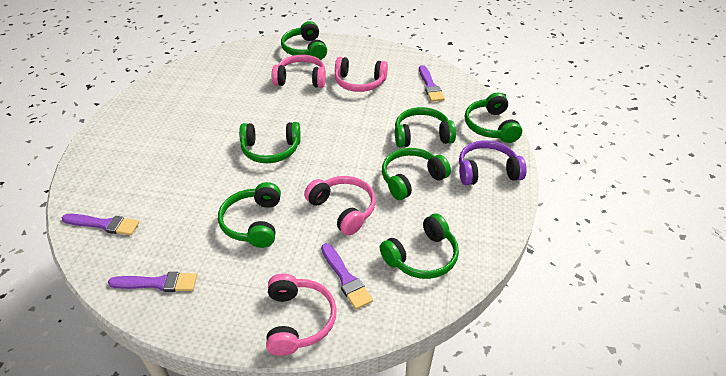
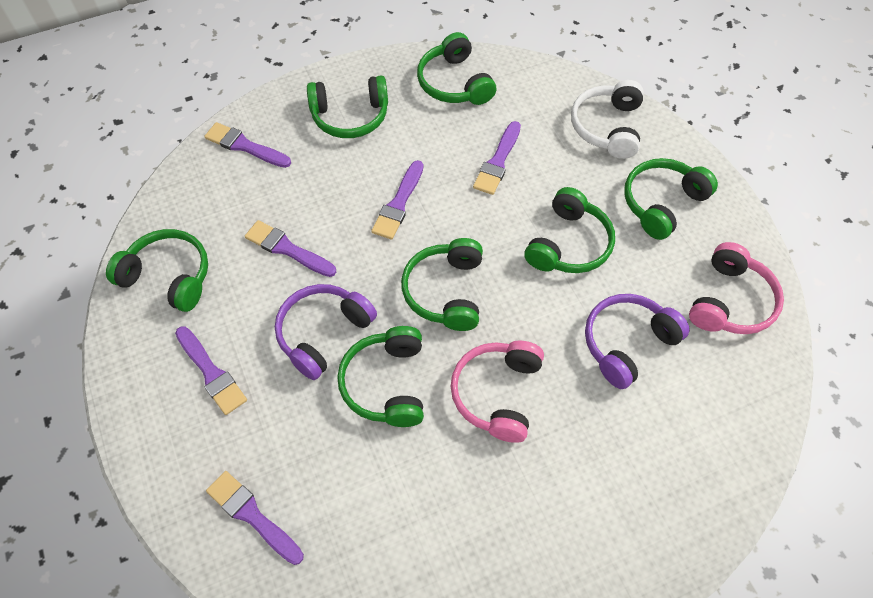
pink headphones: 4 -> 2
purple brush: 4 -> 6
purple headphones: 1 -> 2
white headphones: 0 -> 1

